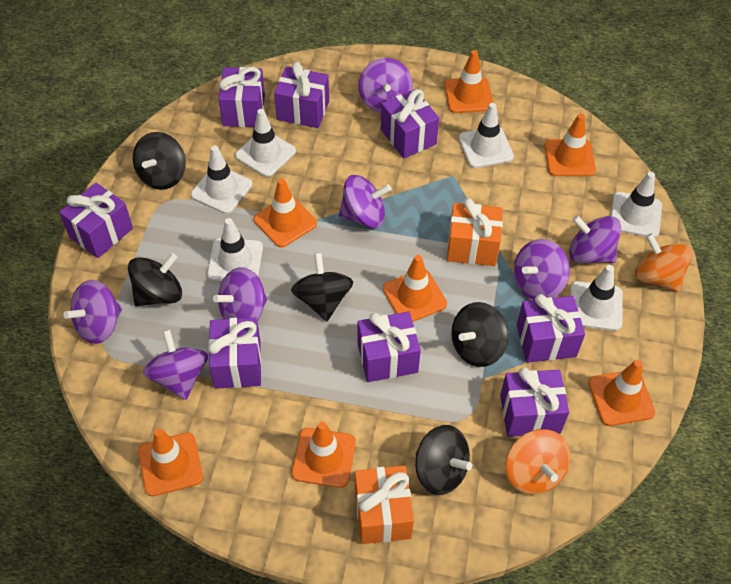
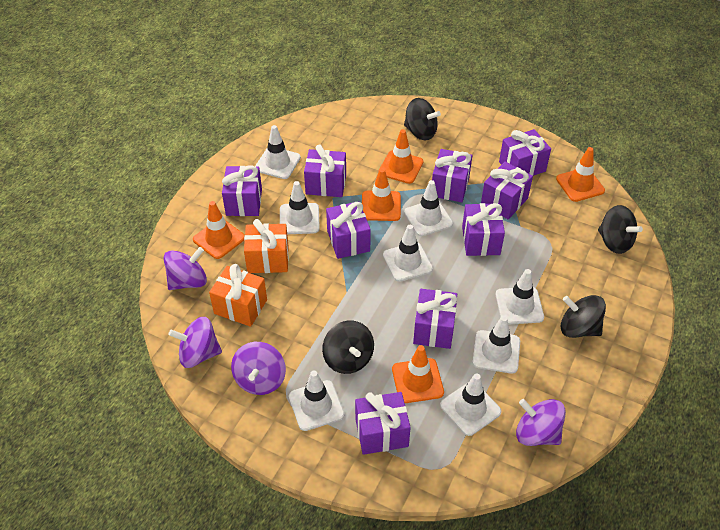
black spinning top: 5 -> 4
orange spinning top: 2 -> 0
orange traffic cone: 7 -> 5
purple gift: 8 -> 9
purple spinning top: 7 -> 4
white traffic cone: 6 -> 8

